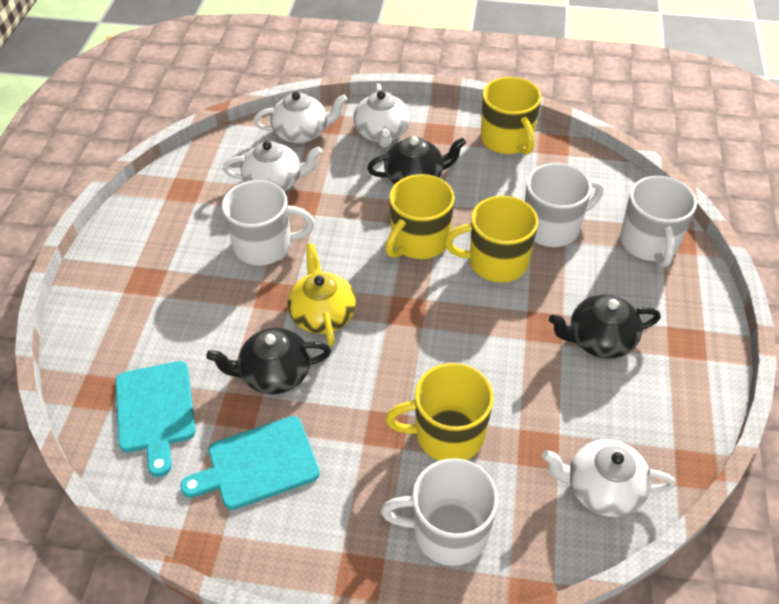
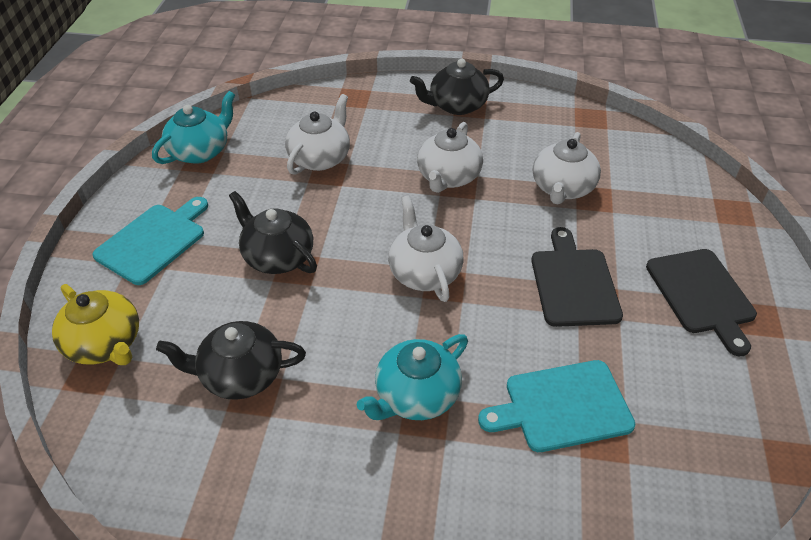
black cutting board: 0 -> 2
turquoise teapot: 0 -> 2
white mug: 4 -> 0
yellow mug: 4 -> 0

